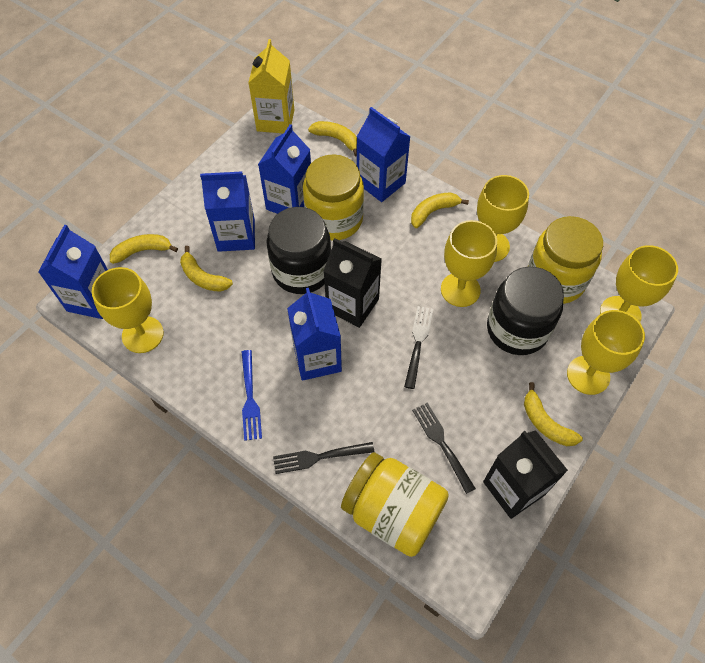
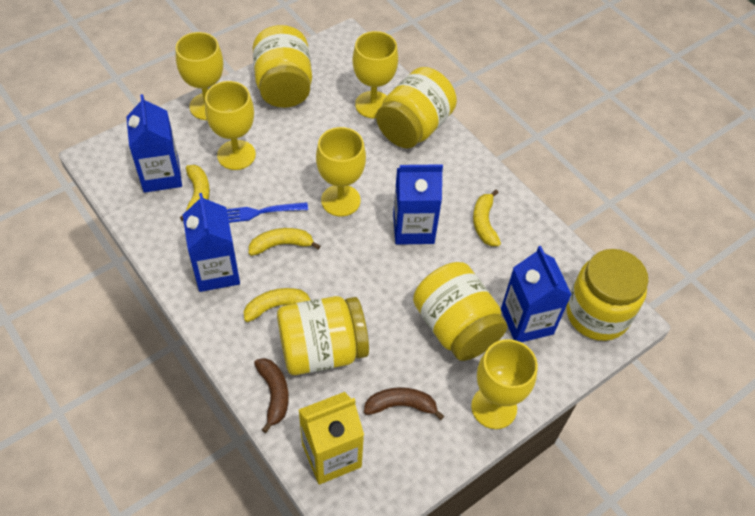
black carton: 2 -> 0
black fork: 3 -> 0
black jar: 2 -> 0
blue carton: 5 -> 4
brown banana: 0 -> 2
yellow banana: 5 -> 4
yellow jar: 3 -> 5

